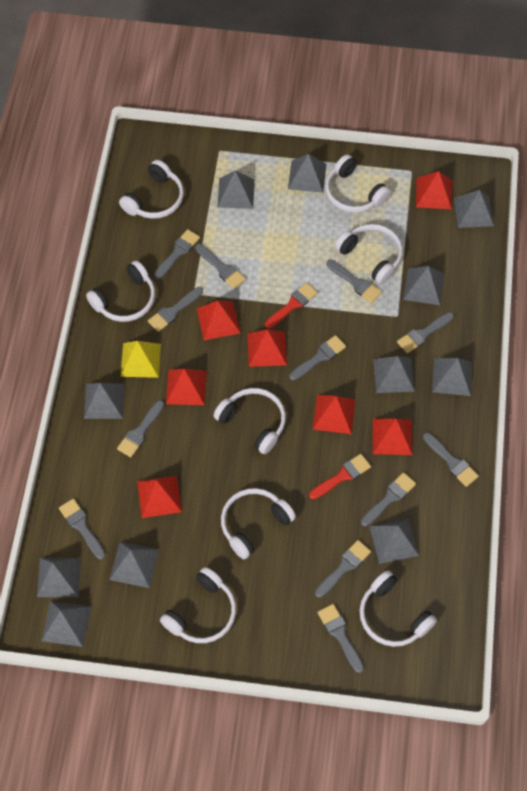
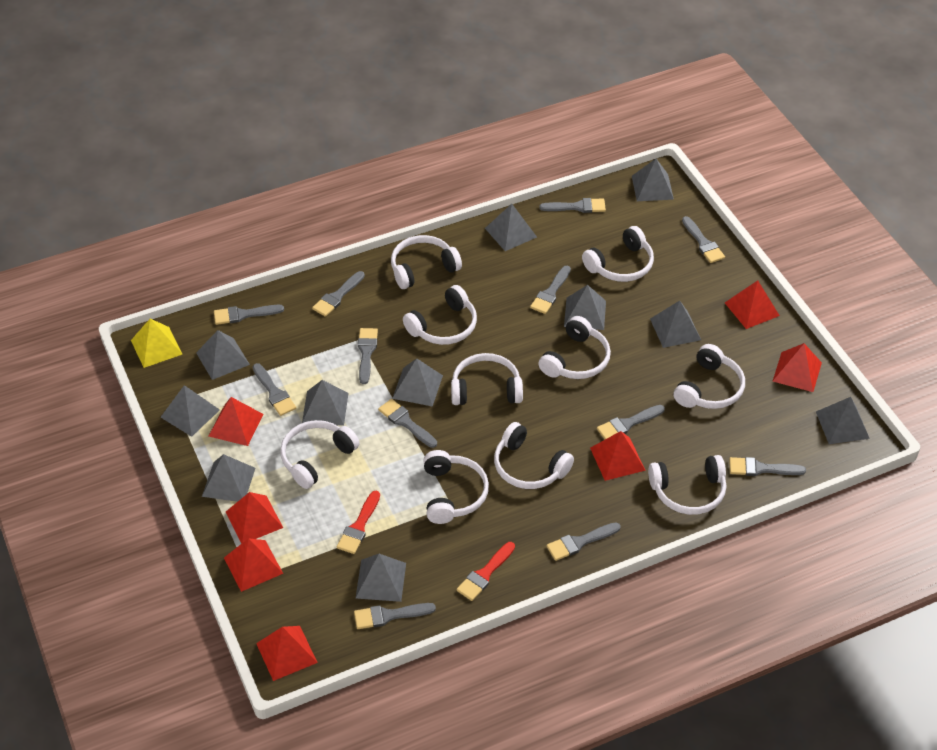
white headphones: 8 -> 10

